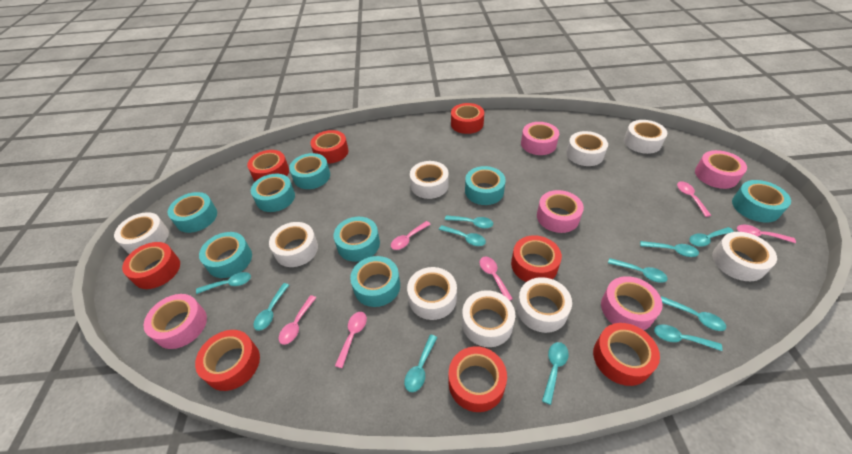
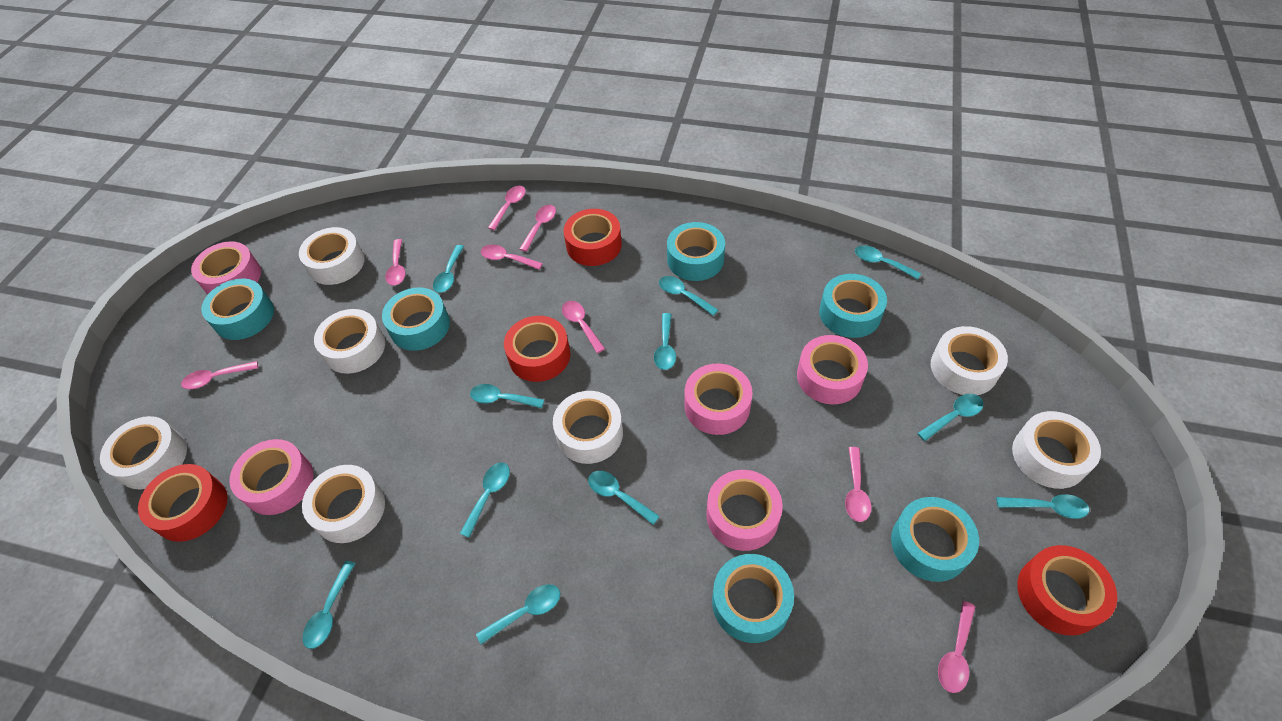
pink spoon: 6 -> 8
red tape: 8 -> 4
turquoise tape: 8 -> 6
white tape: 9 -> 7

